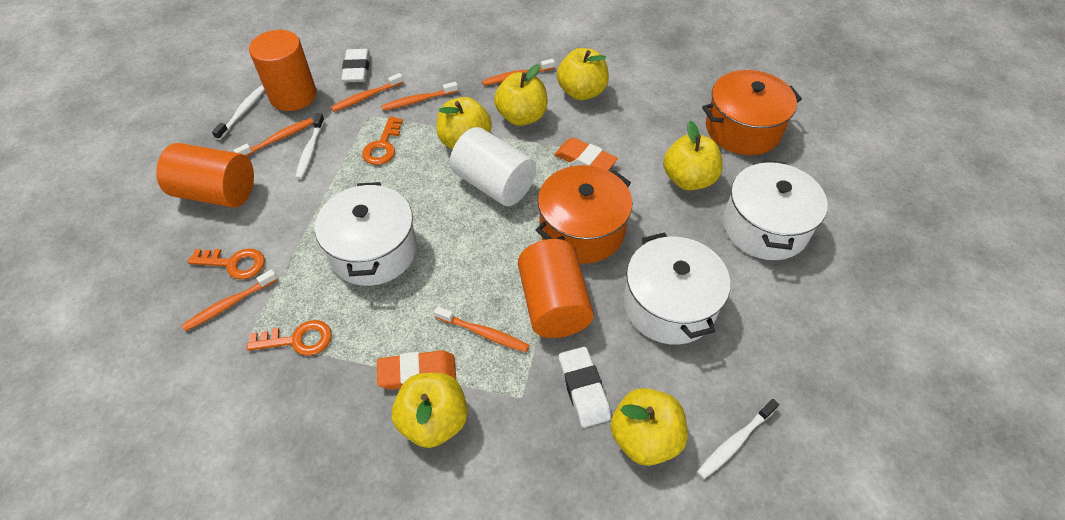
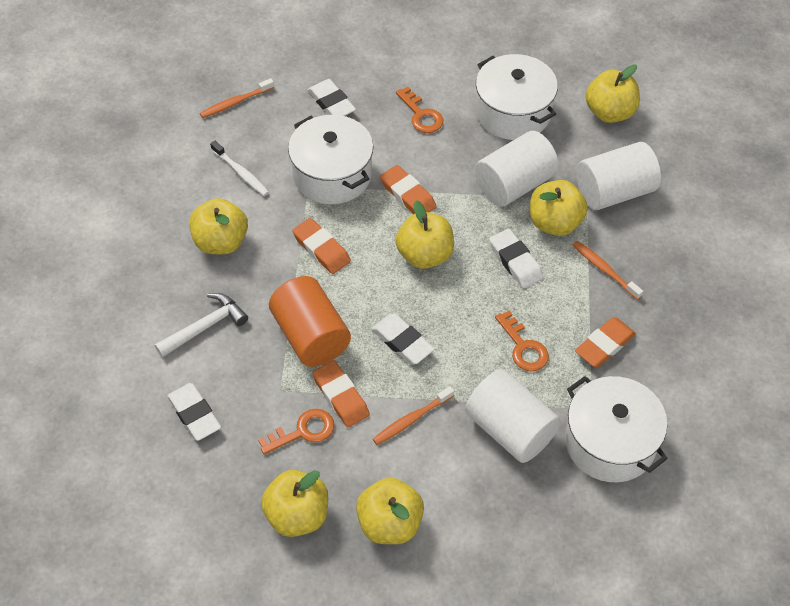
orange cylinder: 3 -> 1
orange eraser: 2 -> 4
orange pot: 2 -> 0
orange toothbrush: 6 -> 3
white cylinder: 1 -> 3
white eraser: 2 -> 4
white hammer: 0 -> 1
white toothbrush: 3 -> 1

